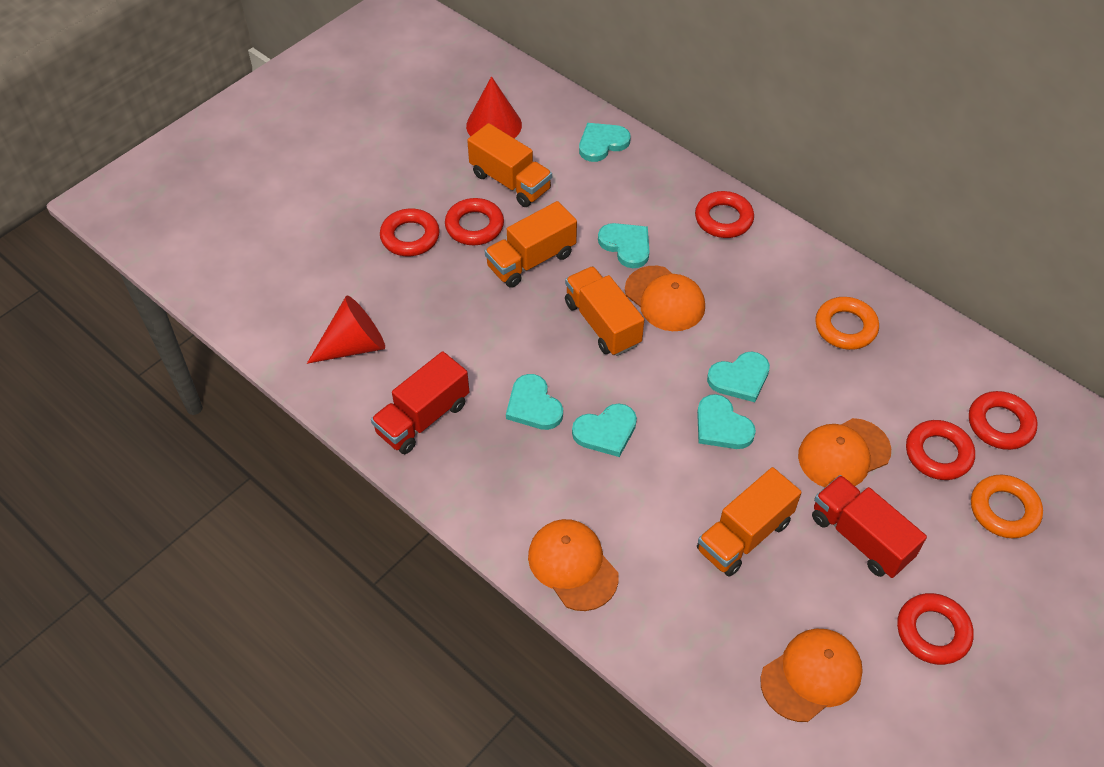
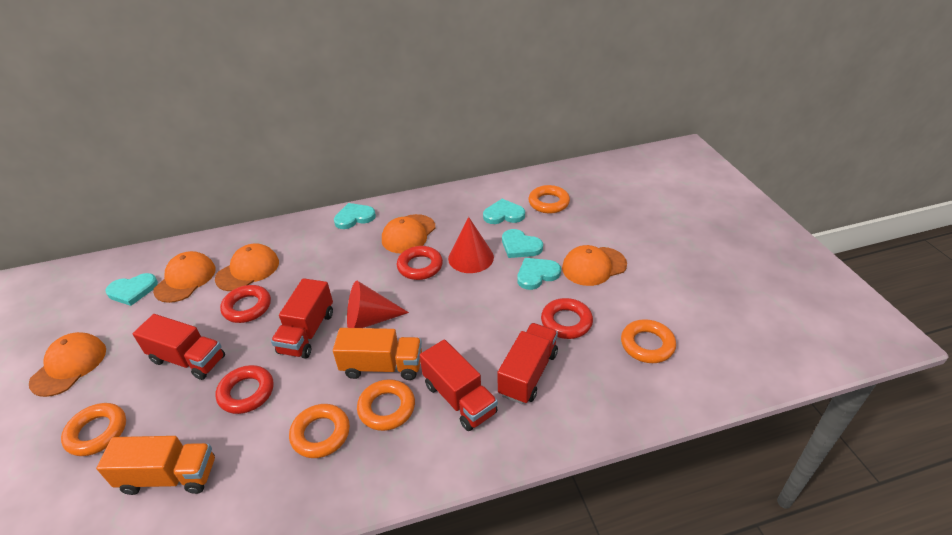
orange cap: 4 -> 5
orange ring: 2 -> 5
orange truck: 4 -> 2
red ring: 6 -> 4
red truck: 2 -> 4
turquoise heart: 6 -> 5

